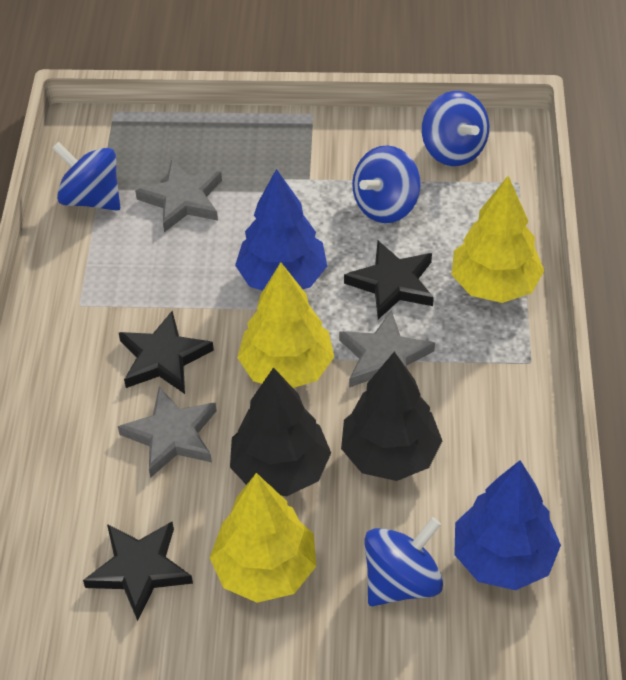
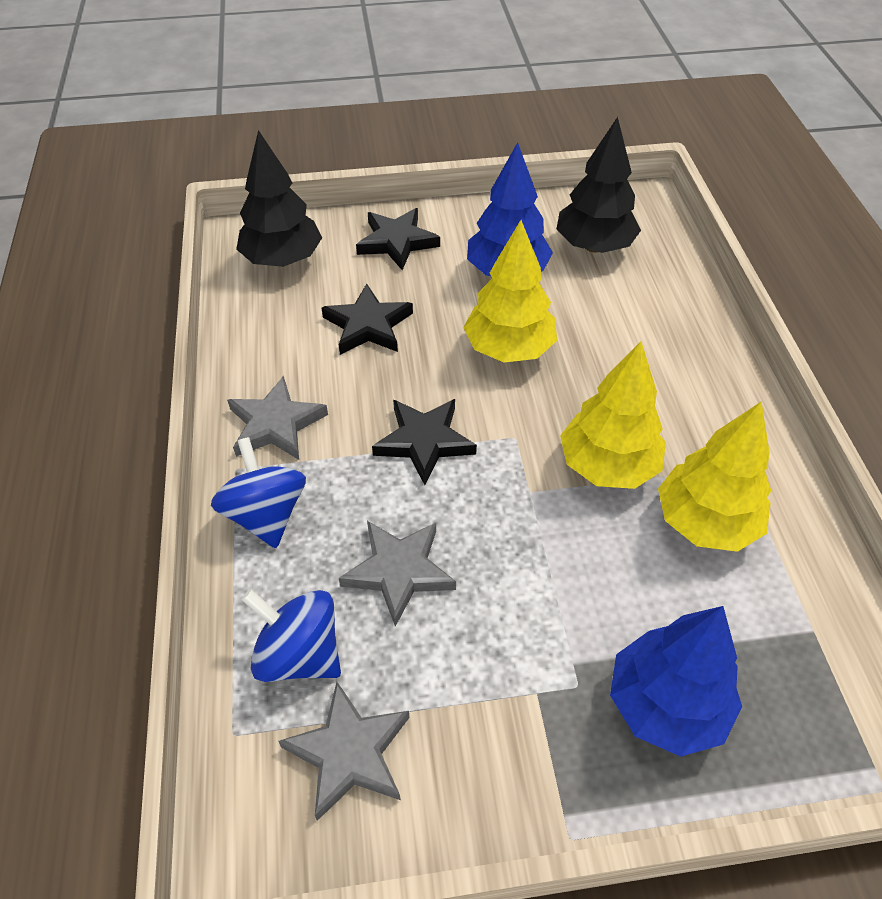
blue spinning top: 4 -> 2

